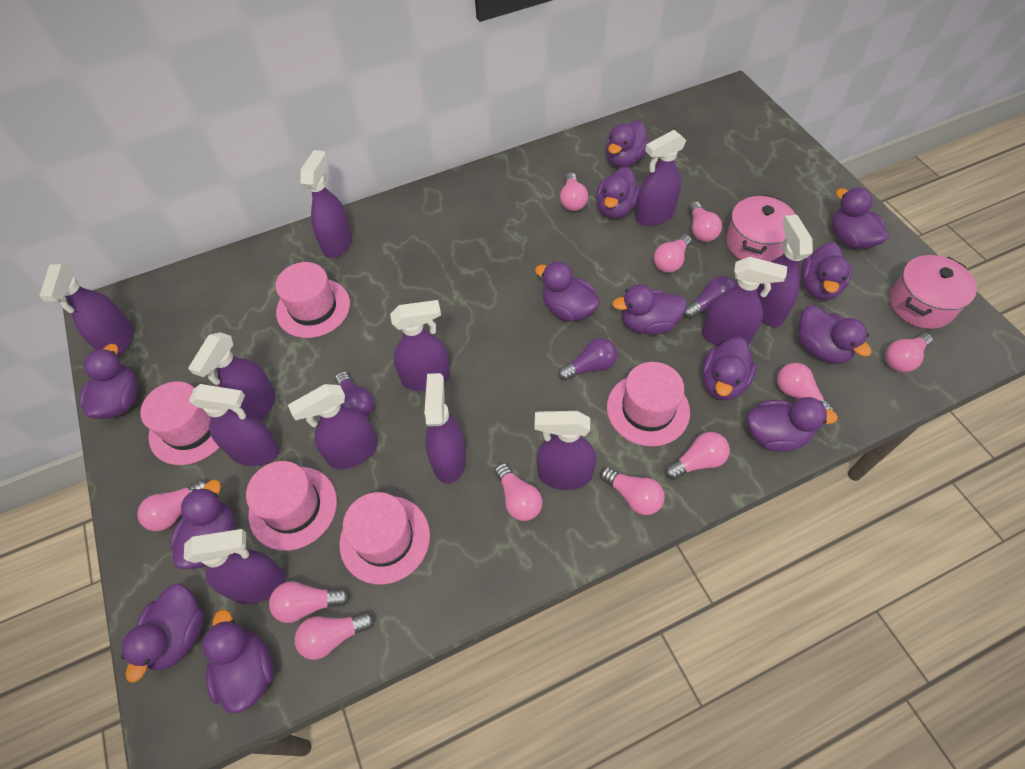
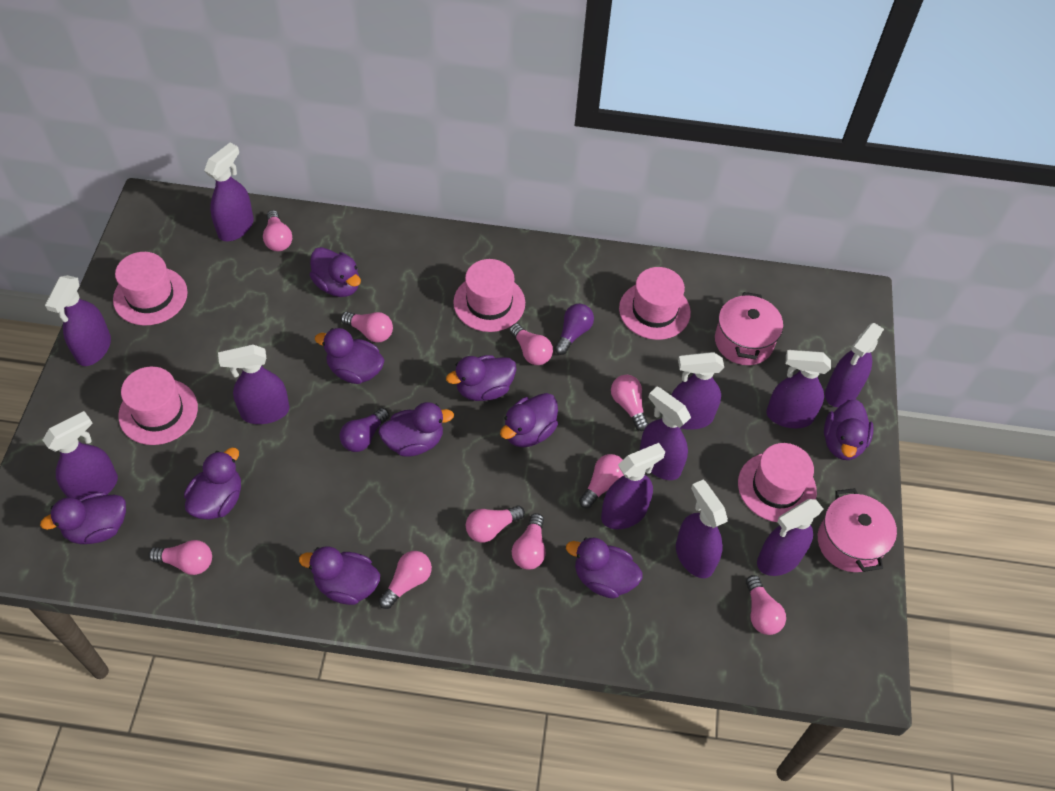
pink light bulb: 11 -> 10
purple duck: 13 -> 10
purple light bulb: 3 -> 2
purple spray bottle: 12 -> 11

